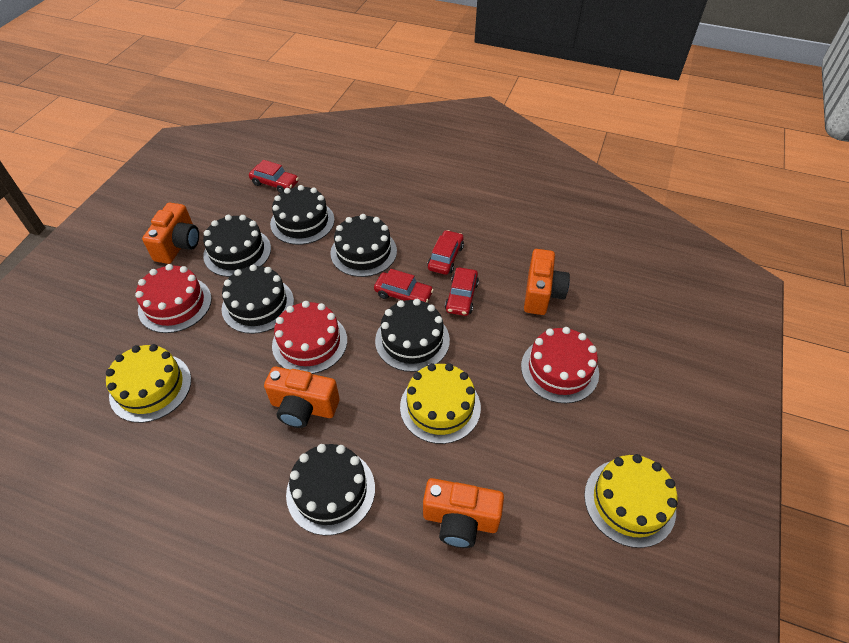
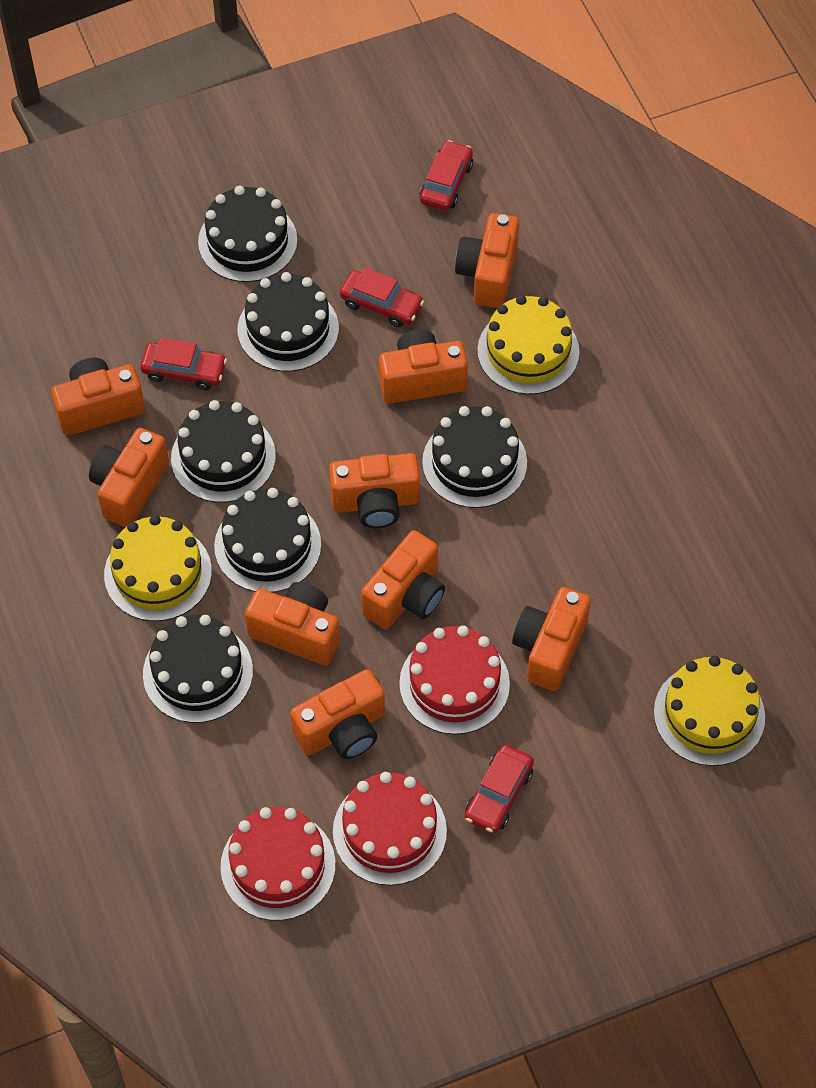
orange camera: 4 -> 9

